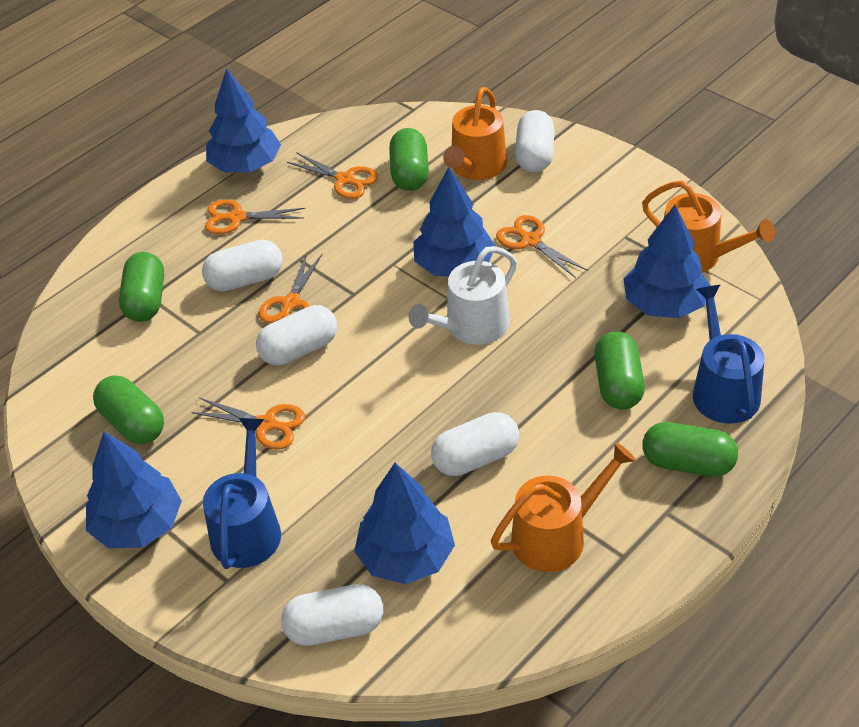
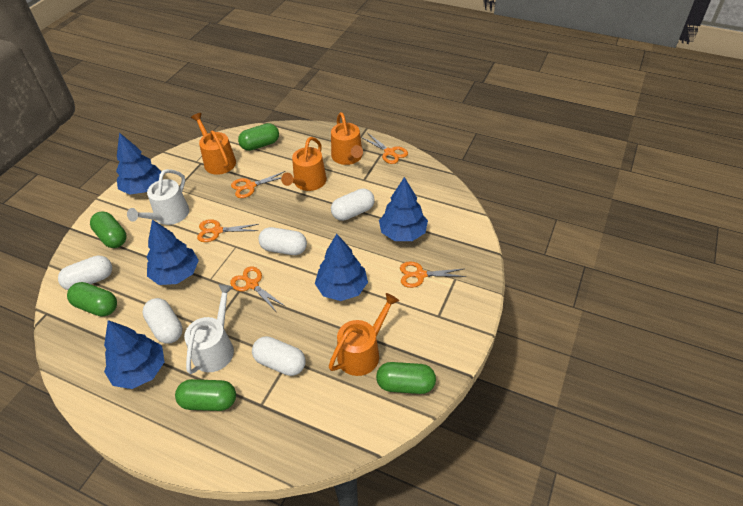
blue watering can: 2 -> 0
orange watering can: 3 -> 4
white watering can: 1 -> 2

